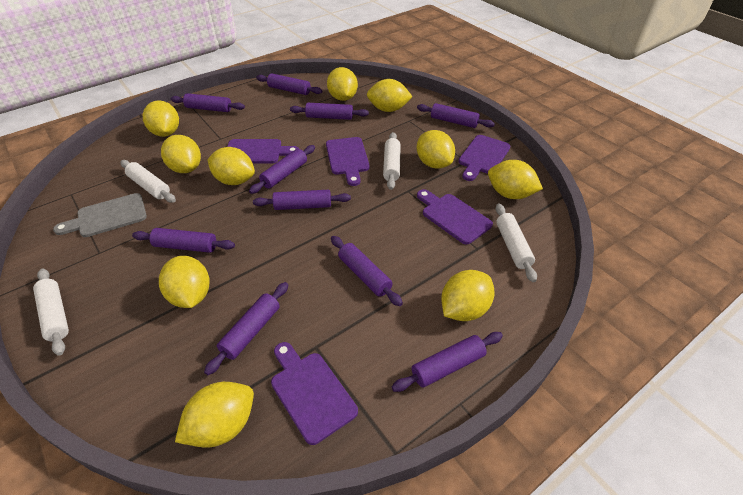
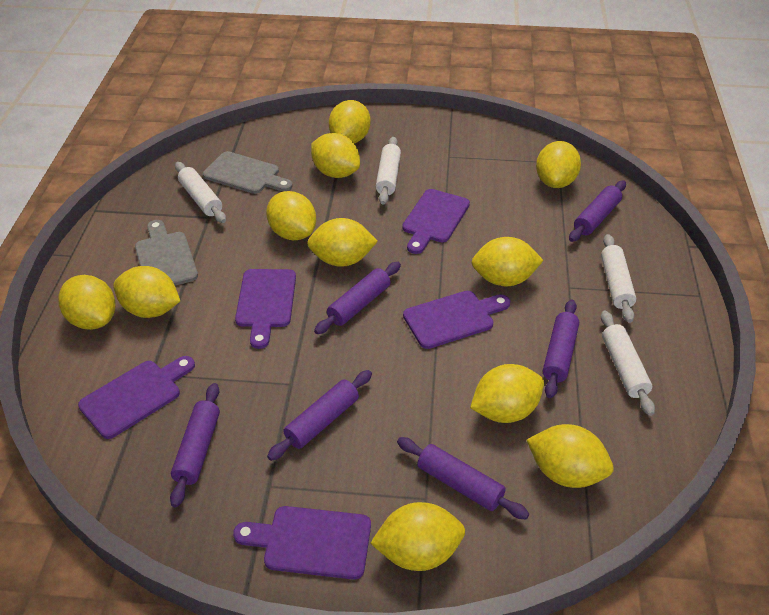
grey cutting board: 1 -> 2
purple rolling pin: 10 -> 6
yellow lemon: 10 -> 11

